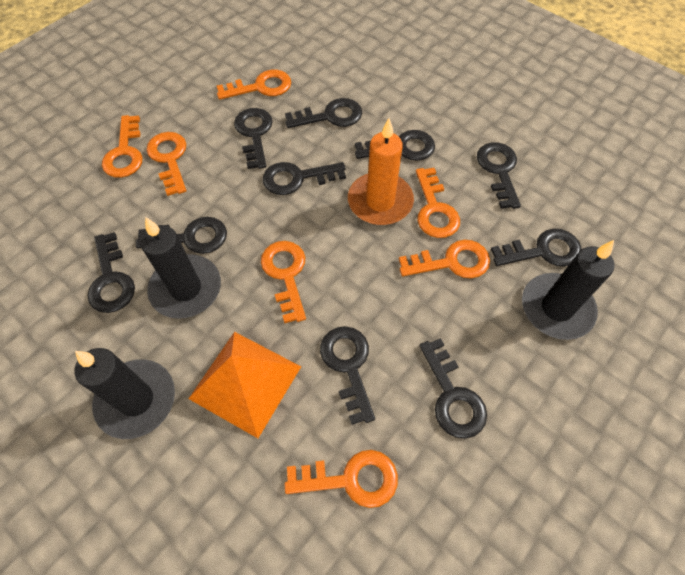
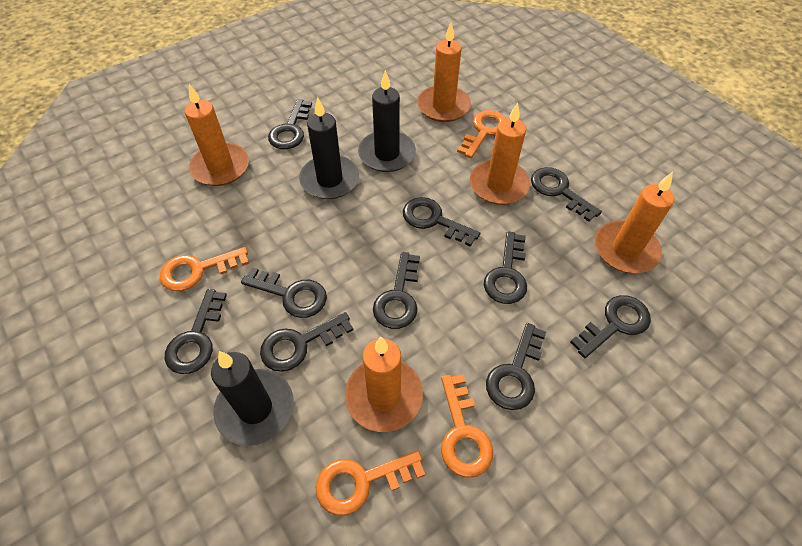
orange candle: 1 -> 5
orange key: 7 -> 4
orange pyramid: 1 -> 0

